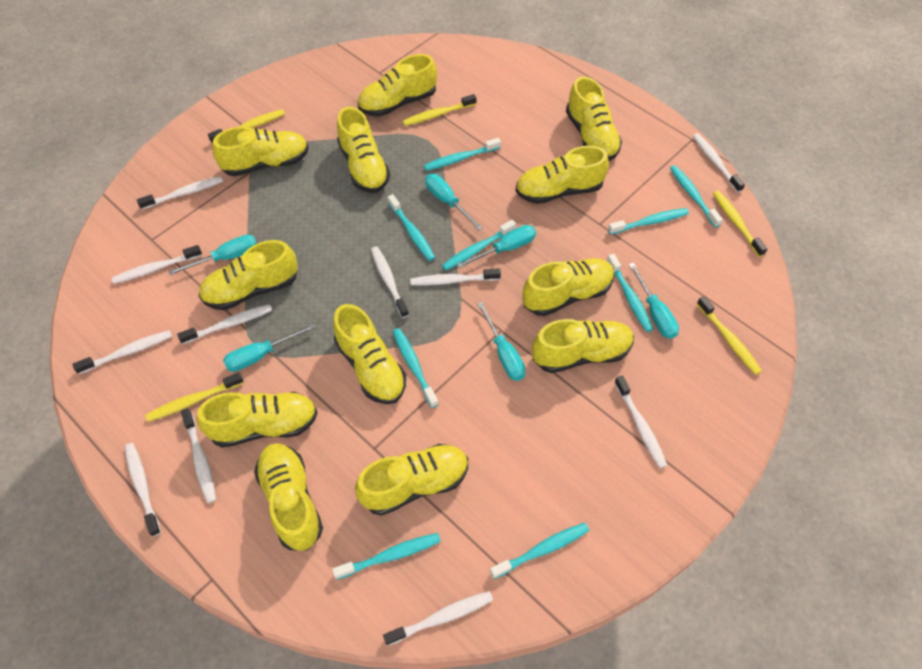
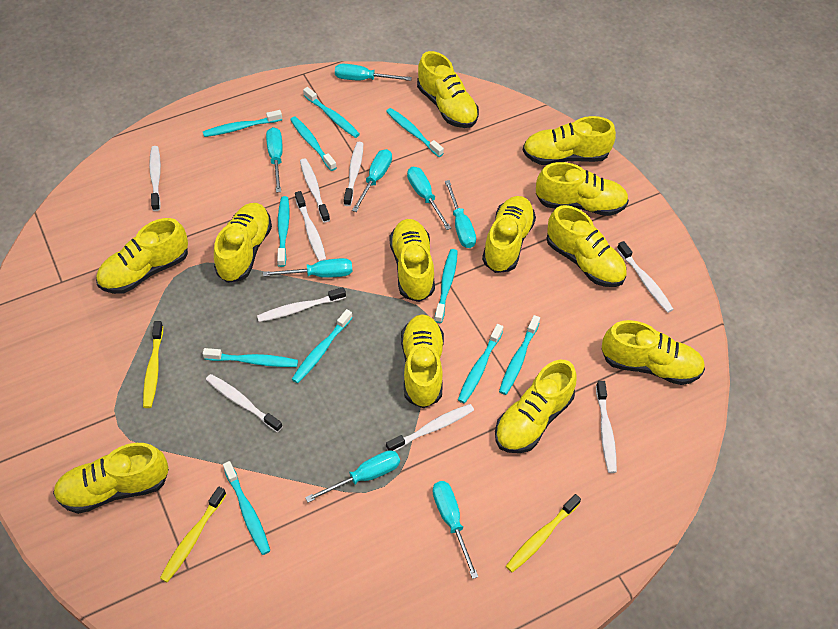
turquoise screwdriver: 6 -> 8
turquoise toothbrush: 9 -> 11
white toothbrush: 11 -> 9
yellow toothbrush: 5 -> 3

